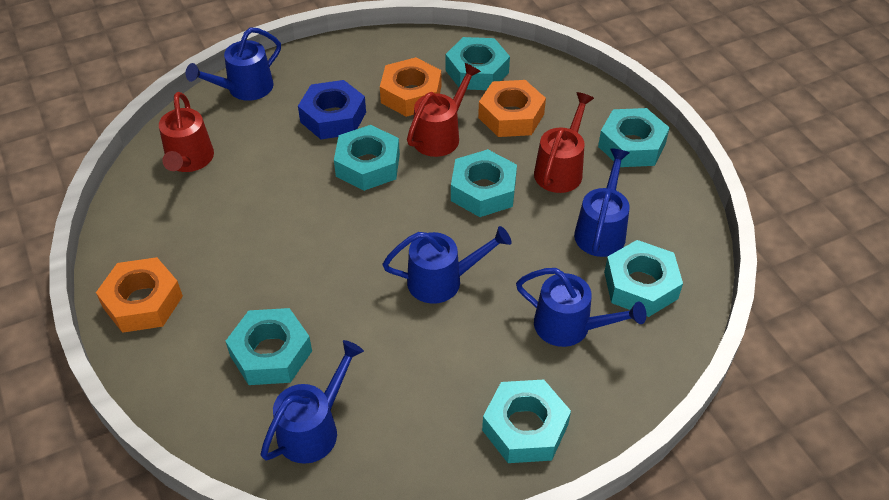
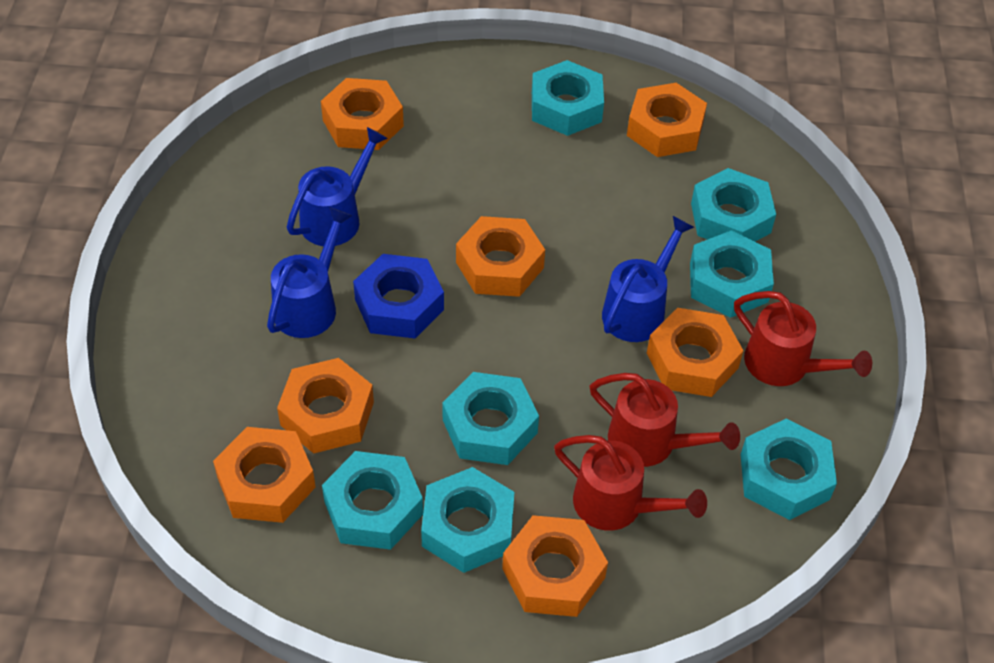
blue watering can: 5 -> 3
orange nut: 3 -> 7

